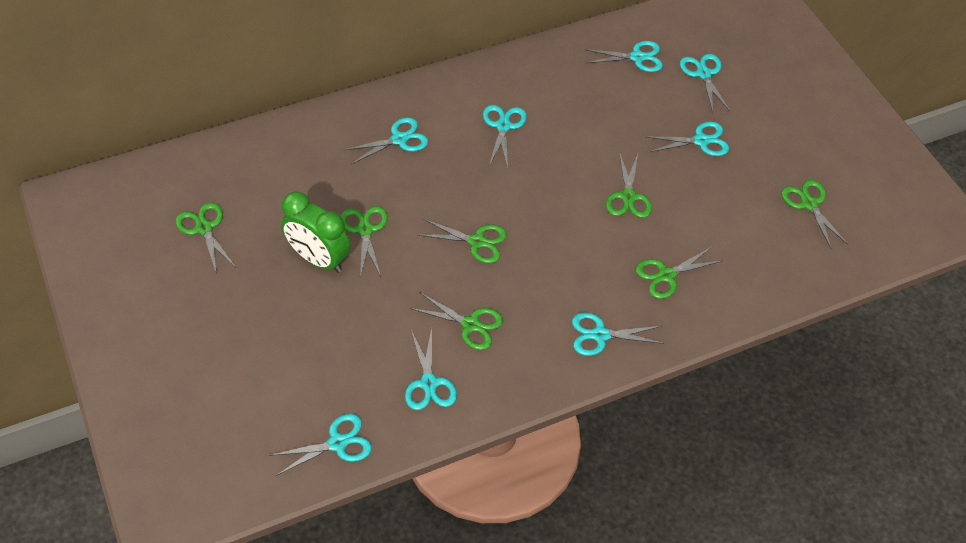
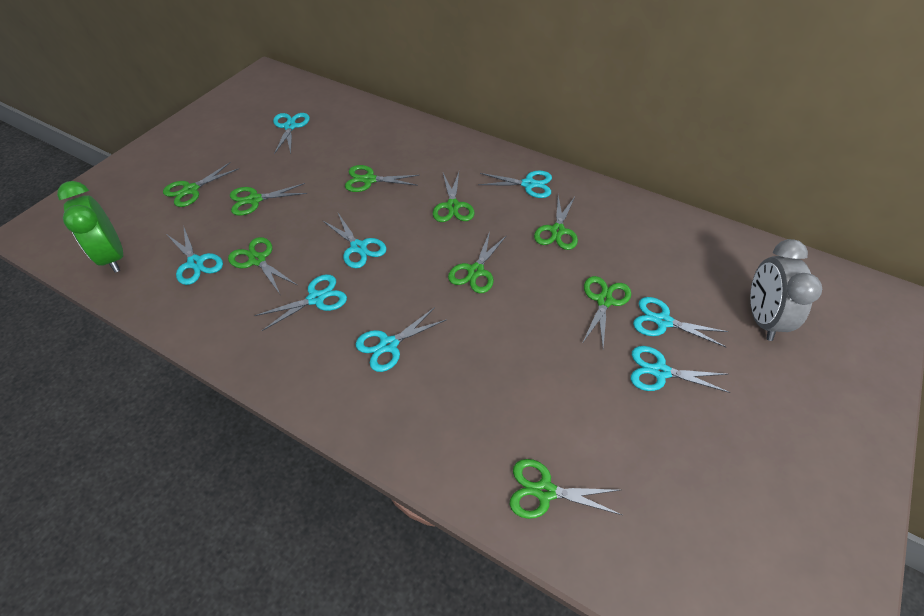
green scissors: 7 -> 9
grey clock: 0 -> 1

